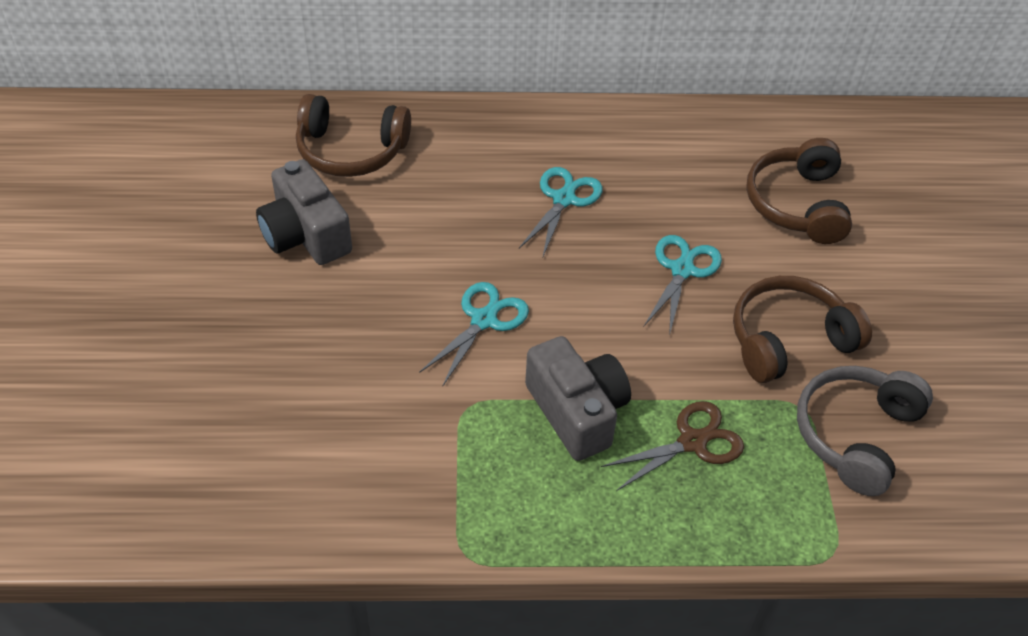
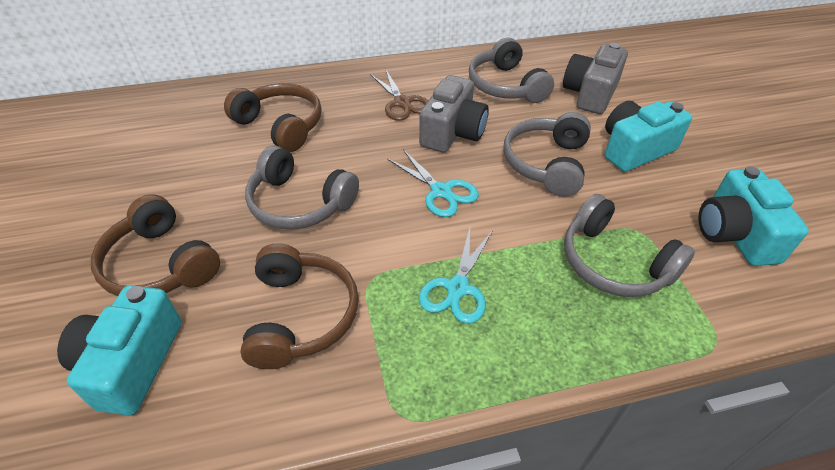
grey headphones: 1 -> 4
turquoise camera: 0 -> 3
turquoise scissors: 3 -> 2

